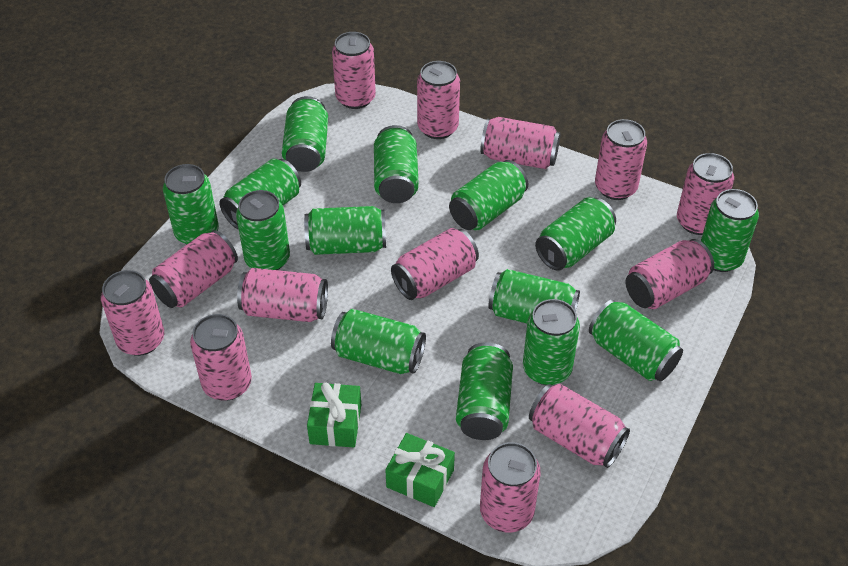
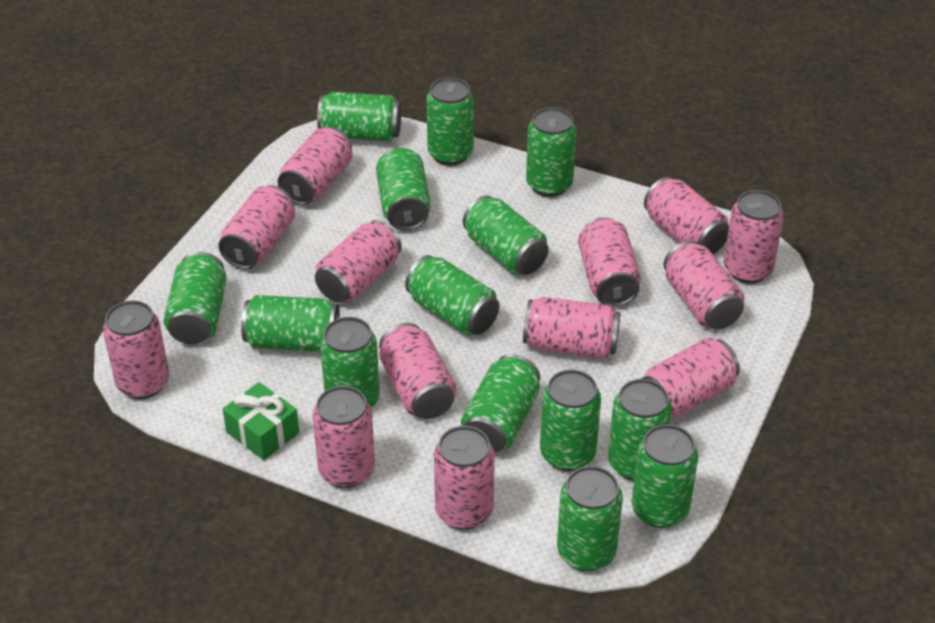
green gift: 2 -> 1

